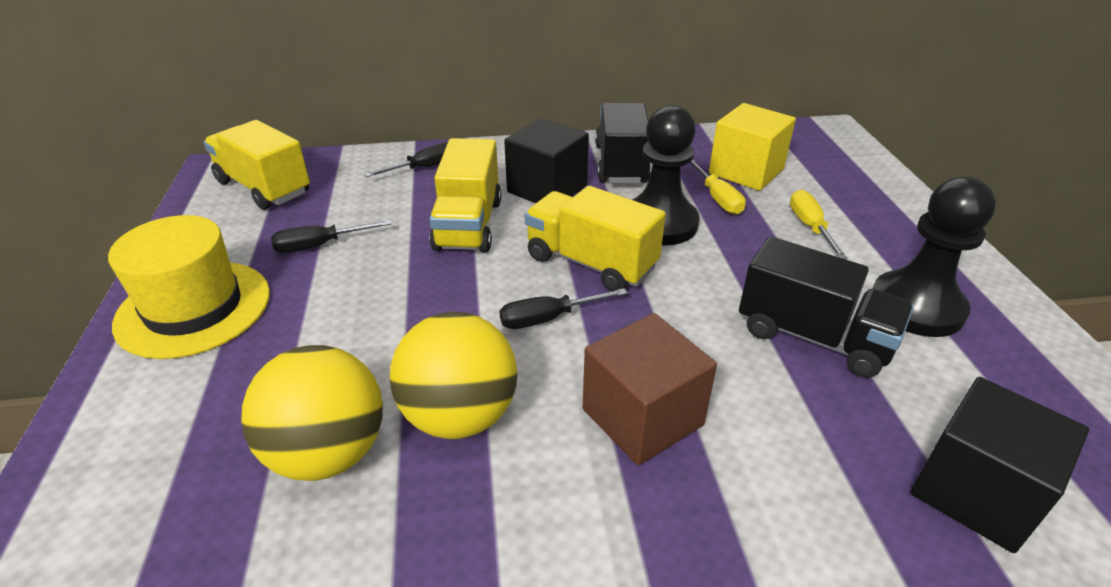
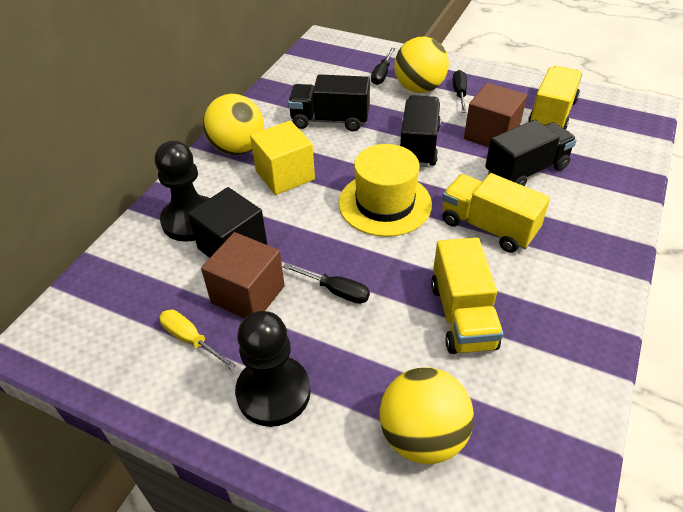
black cube: 2 -> 1
black truck: 2 -> 3
brown cube: 1 -> 2
yellow ball: 2 -> 3
yellow screwdriver: 2 -> 1

